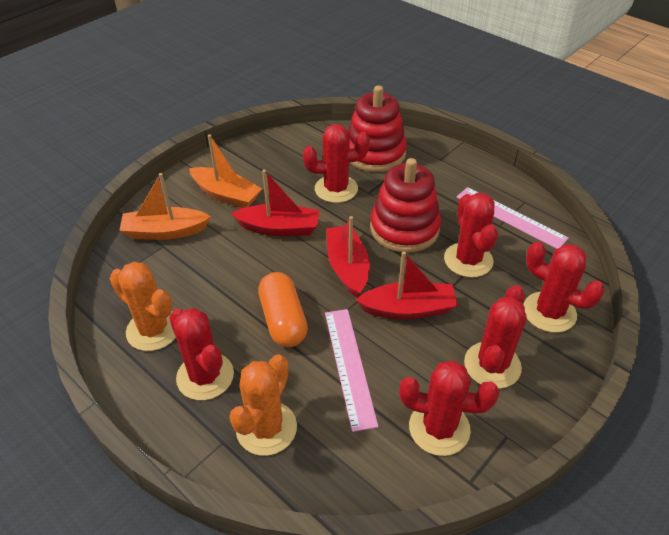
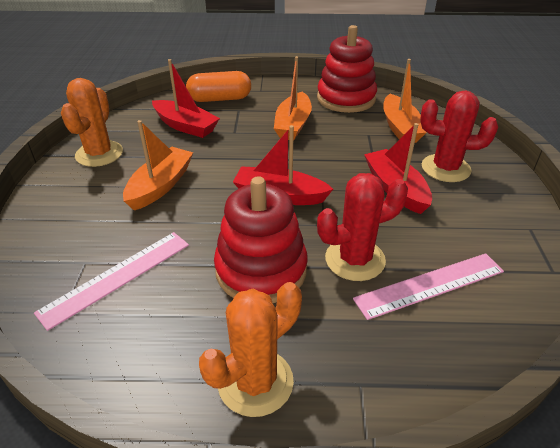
orange boat: 2 -> 3
red cactus: 6 -> 2

